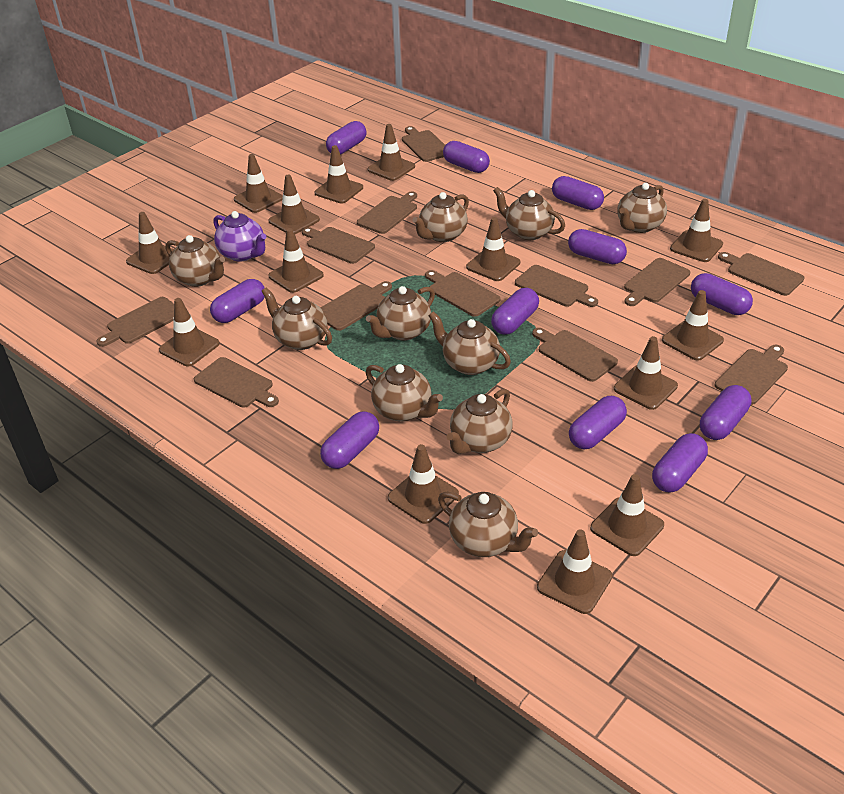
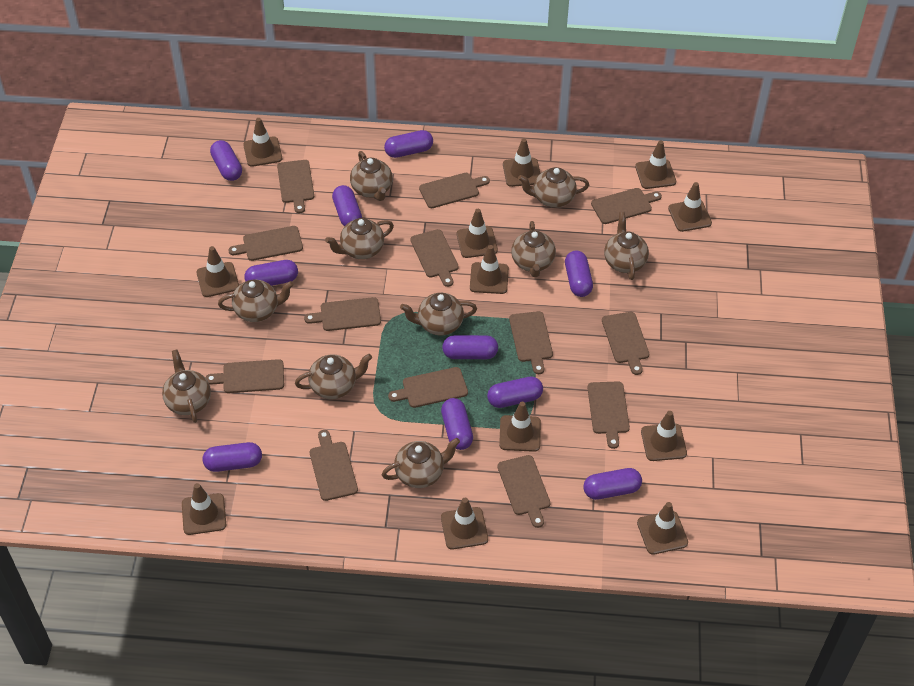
brown cutting board: 12 -> 13
brown traffic cone: 14 -> 12
purple capsule: 11 -> 10
purple teapot: 1 -> 0

